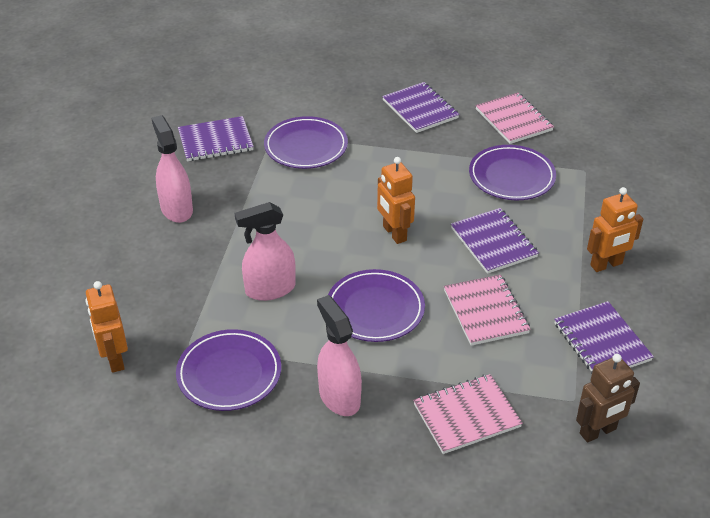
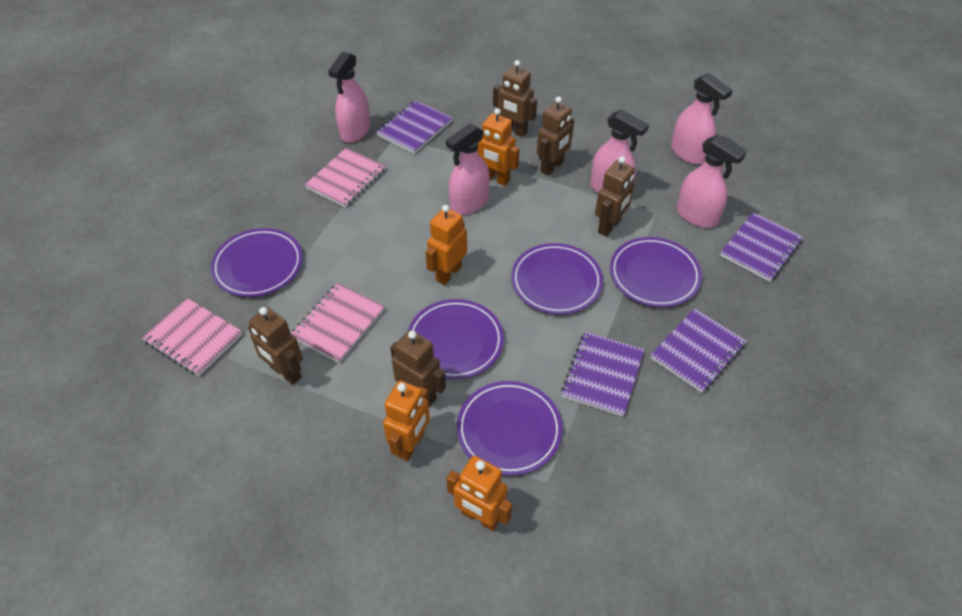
brown robot: 1 -> 5
orange robot: 3 -> 4
pink spray bottle: 3 -> 5
purple plate: 4 -> 5

